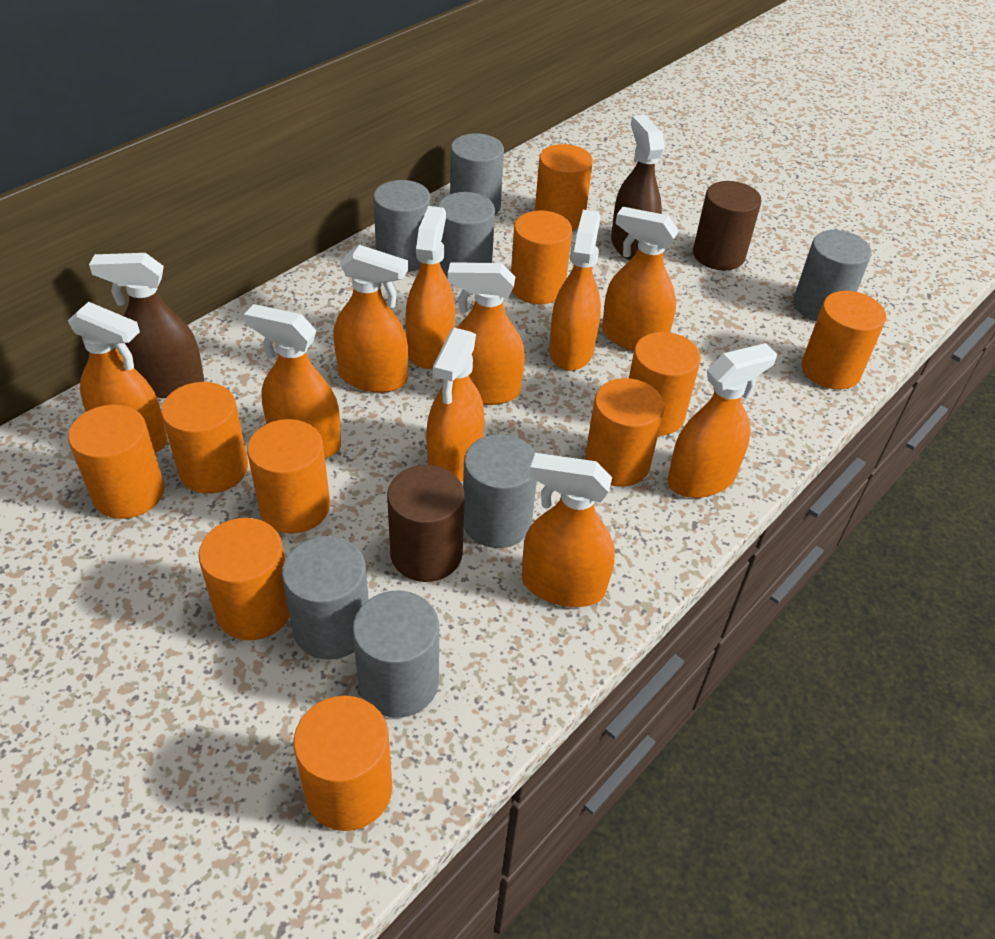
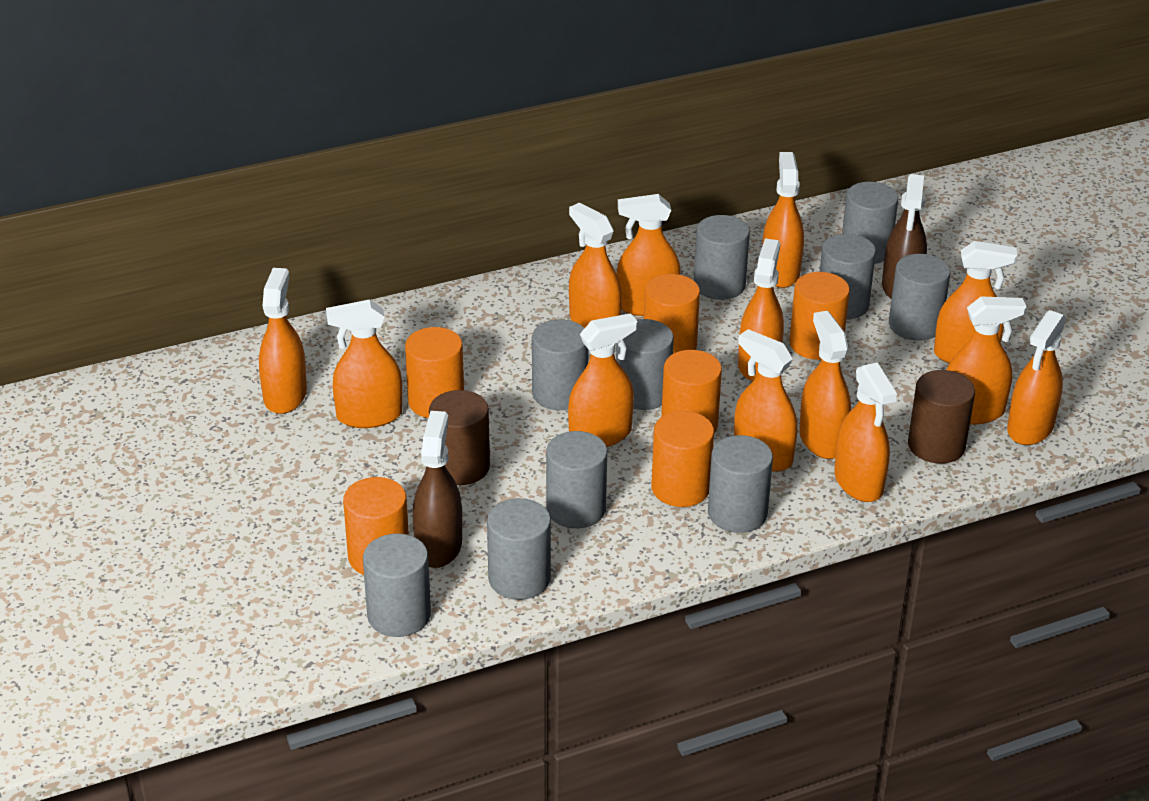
grey cylinder: 7 -> 10
orange cylinder: 10 -> 6
orange spray bottle: 10 -> 13

